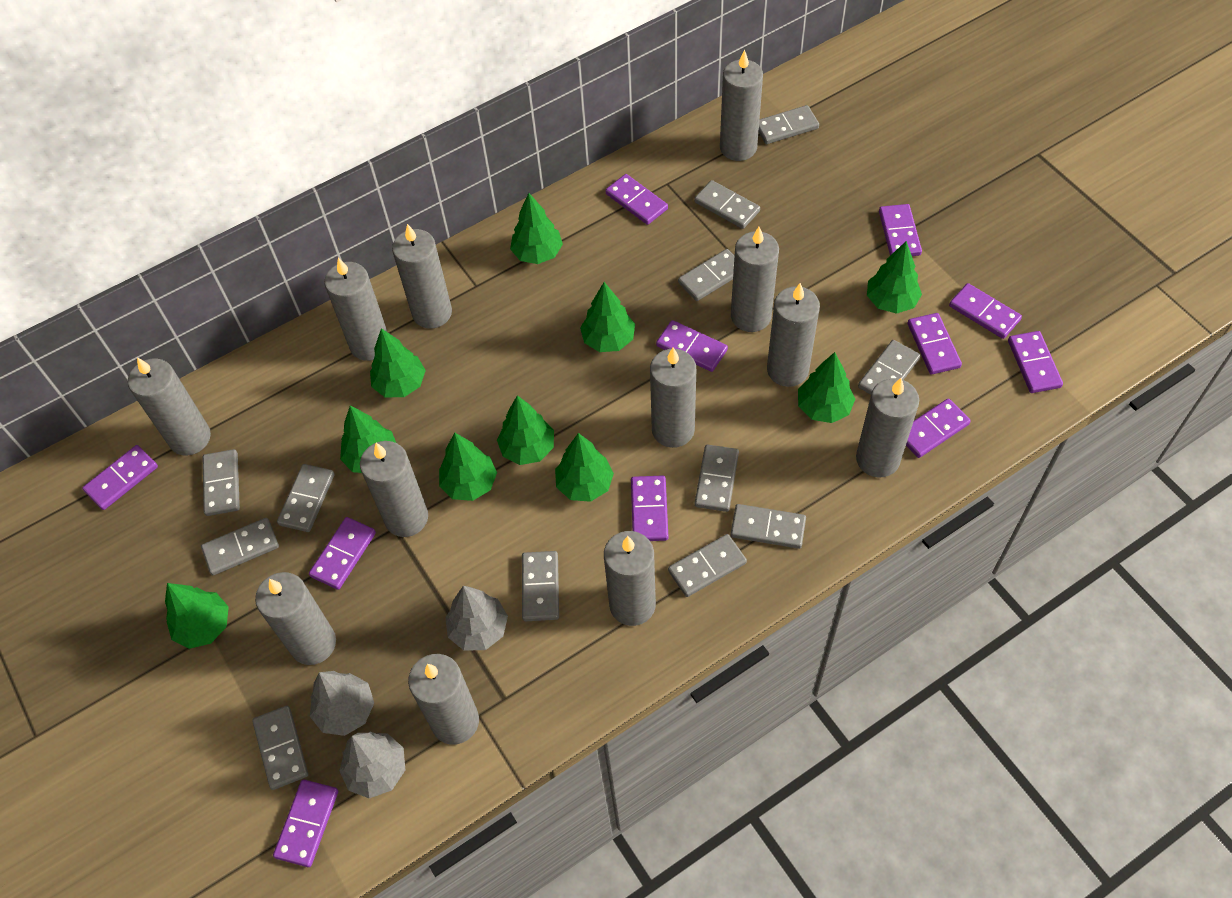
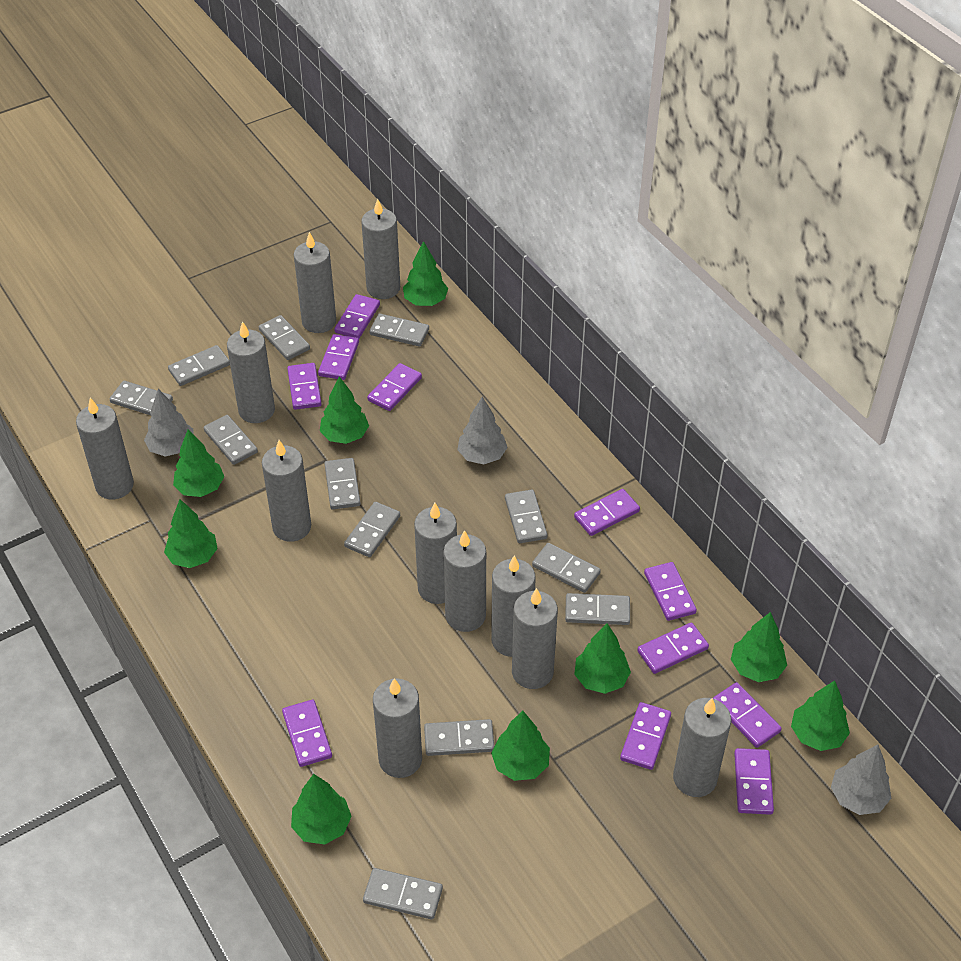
green tree: 10 -> 9
grey candle: 12 -> 11

